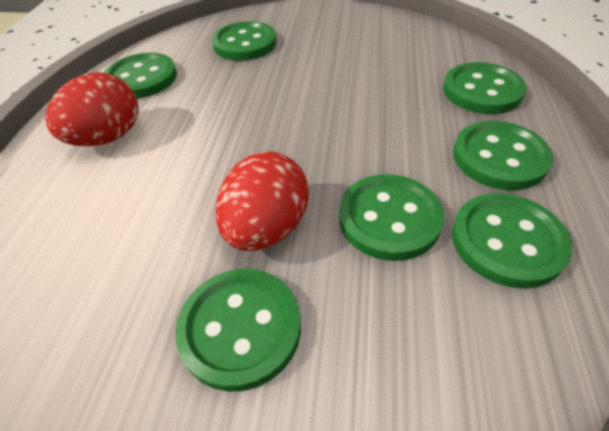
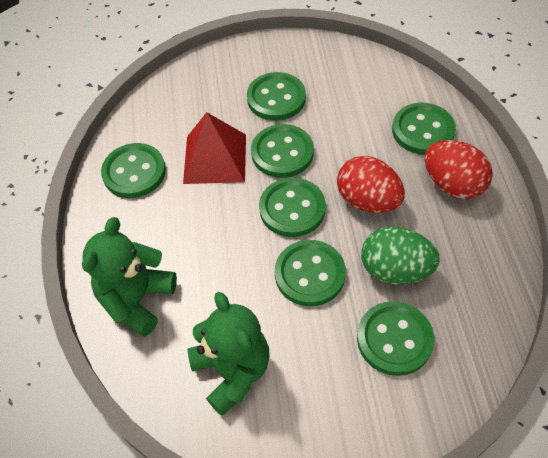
green egg: 0 -> 1
green teddy bear: 0 -> 2
red pyramid: 0 -> 1

